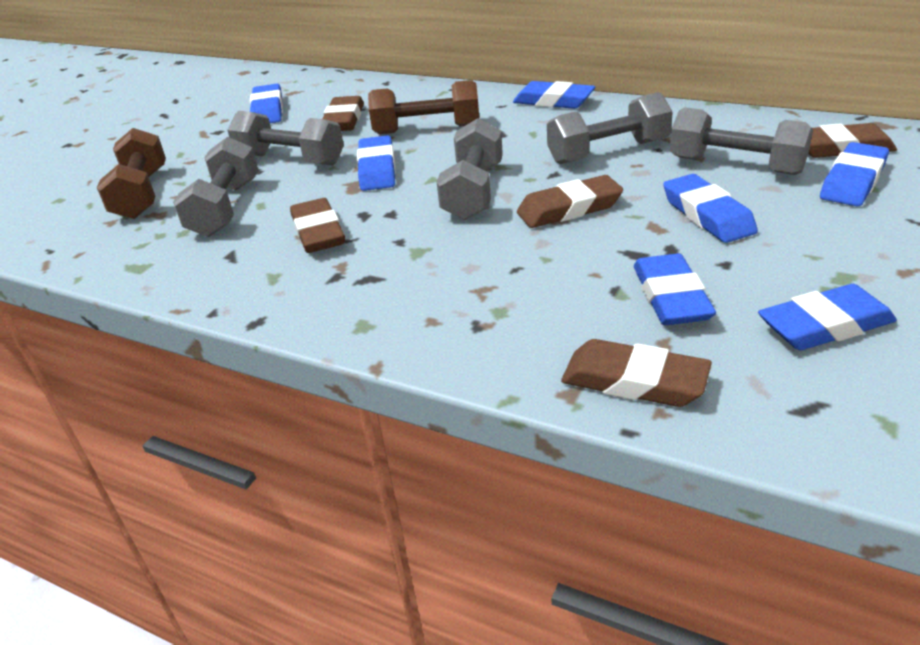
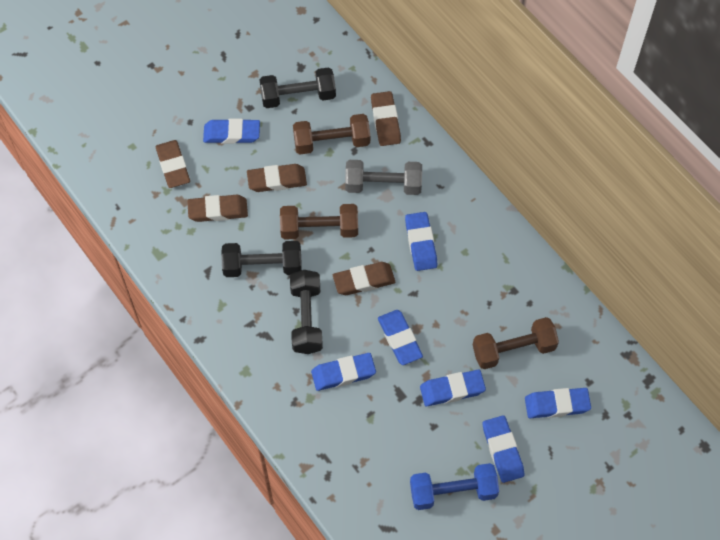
black dumbbell: 0 -> 3
blue dumbbell: 0 -> 1
brown dumbbell: 2 -> 3
grey dumbbell: 5 -> 1

